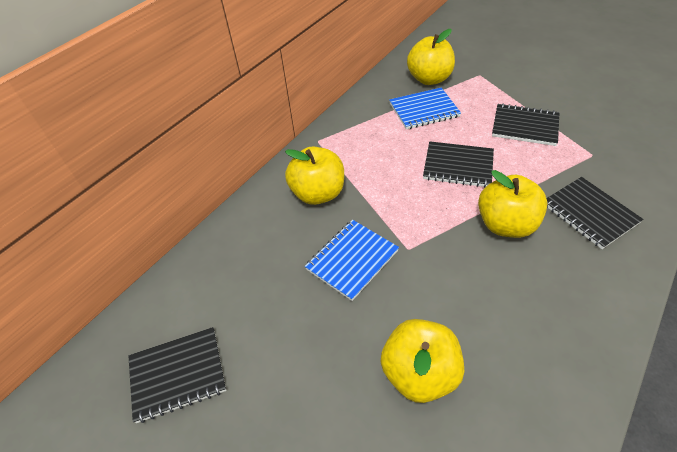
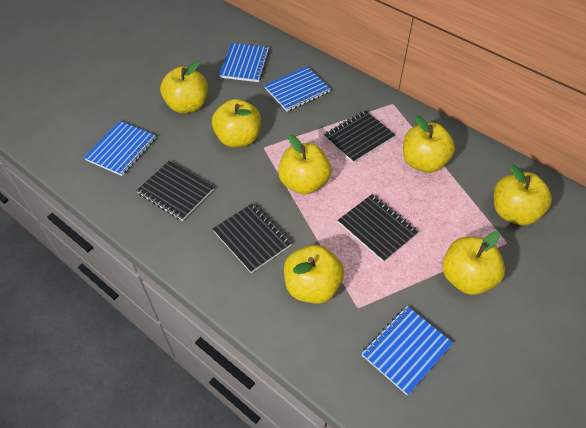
blue notebook: 2 -> 4
yellow apple: 4 -> 7

